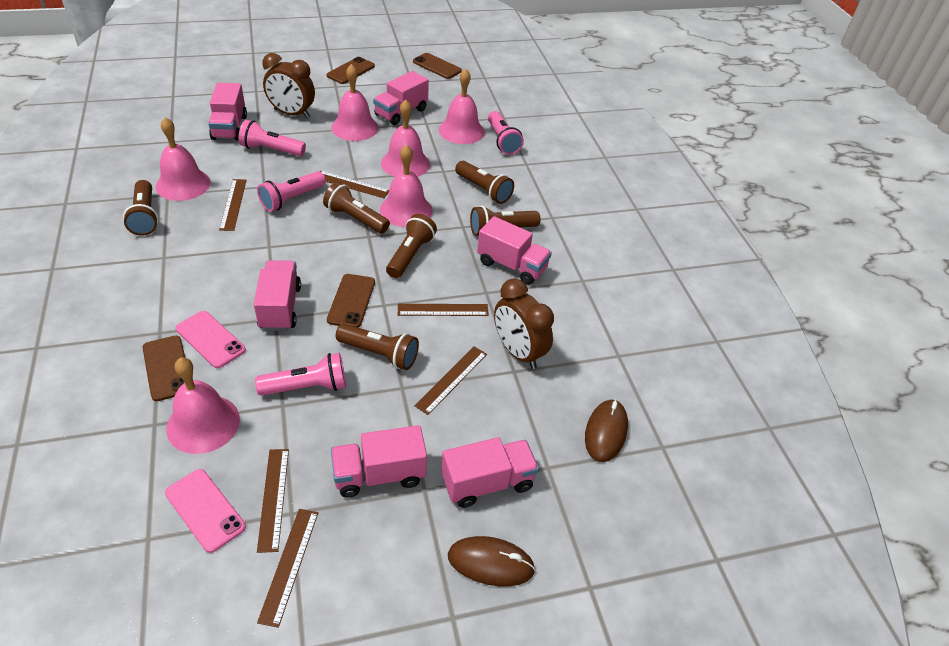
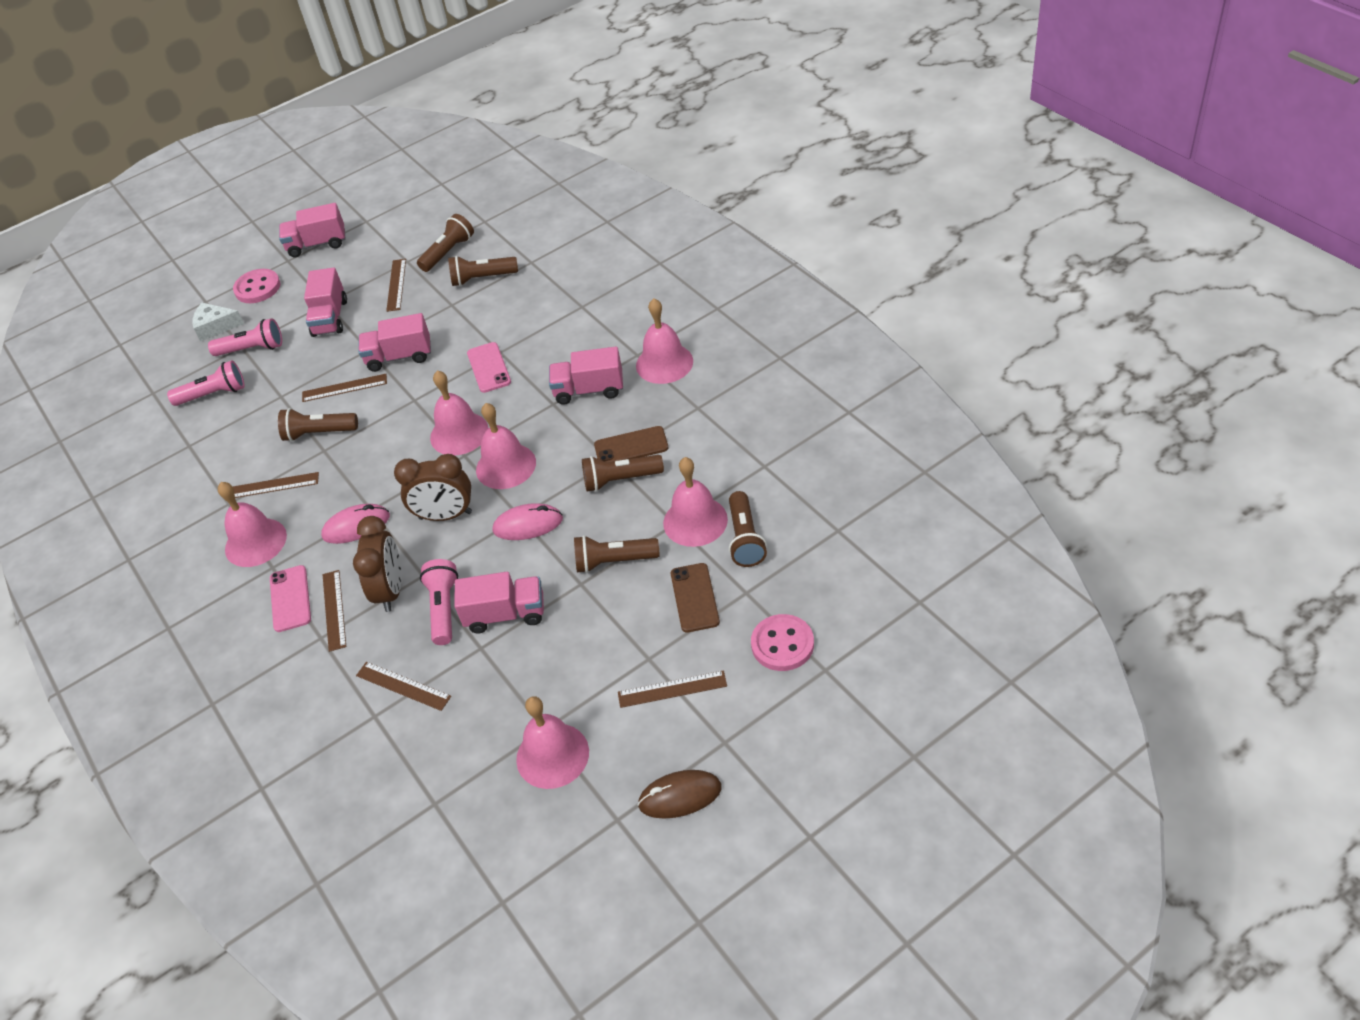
brown mouse: 2 -> 1
brown phone: 4 -> 2
pink button: 0 -> 2
pink flashlight: 4 -> 3
pink mouse: 0 -> 2
pink truck: 6 -> 5
white cheese: 0 -> 1

